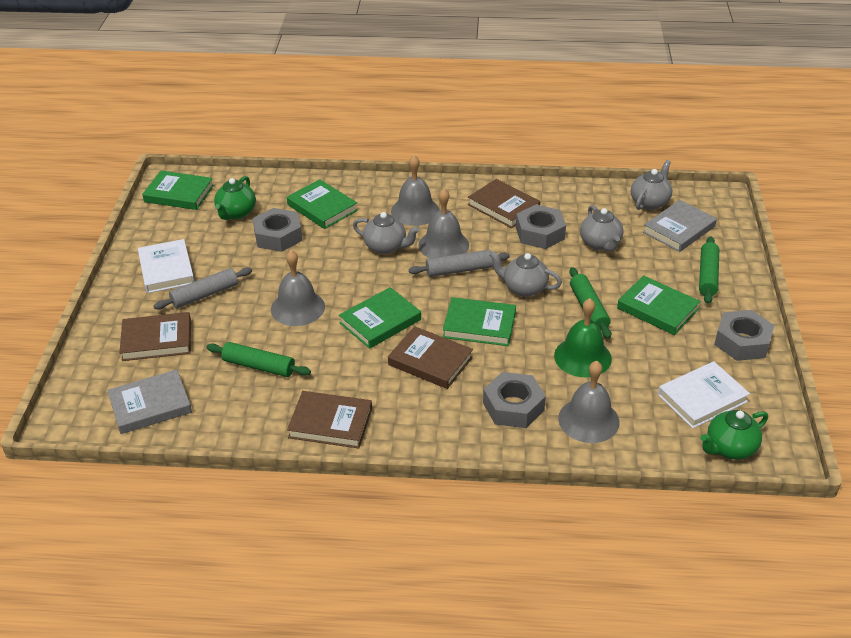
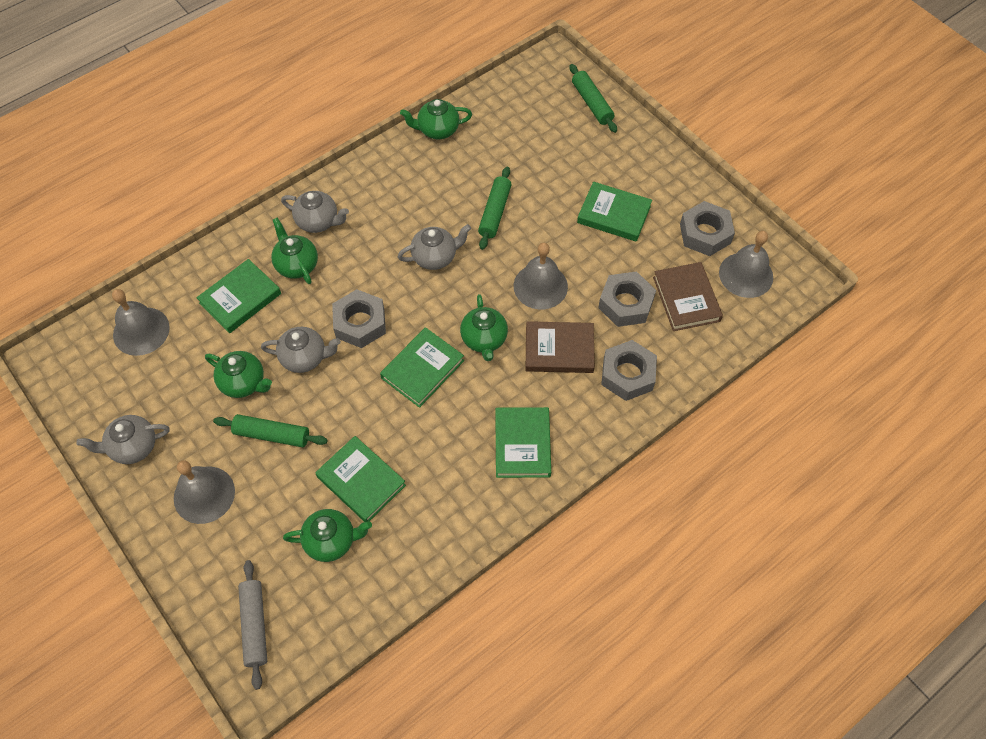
brown book: 4 -> 2
green bell: 1 -> 0
green teapot: 2 -> 5
grey book: 2 -> 0
grey rolling pin: 2 -> 1
white book: 2 -> 0

